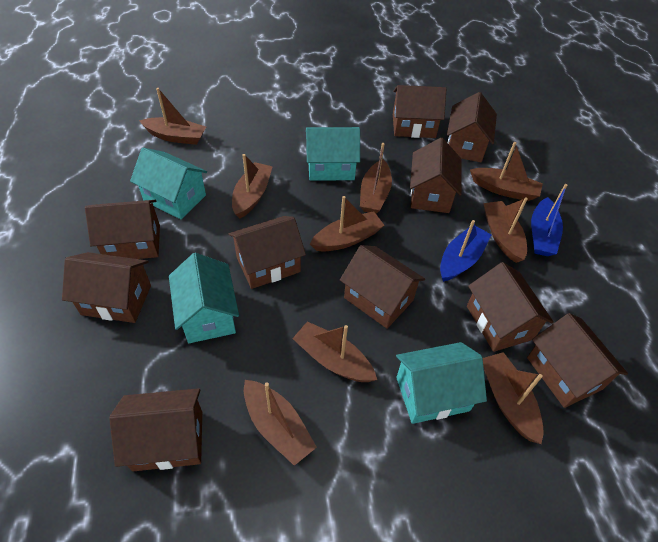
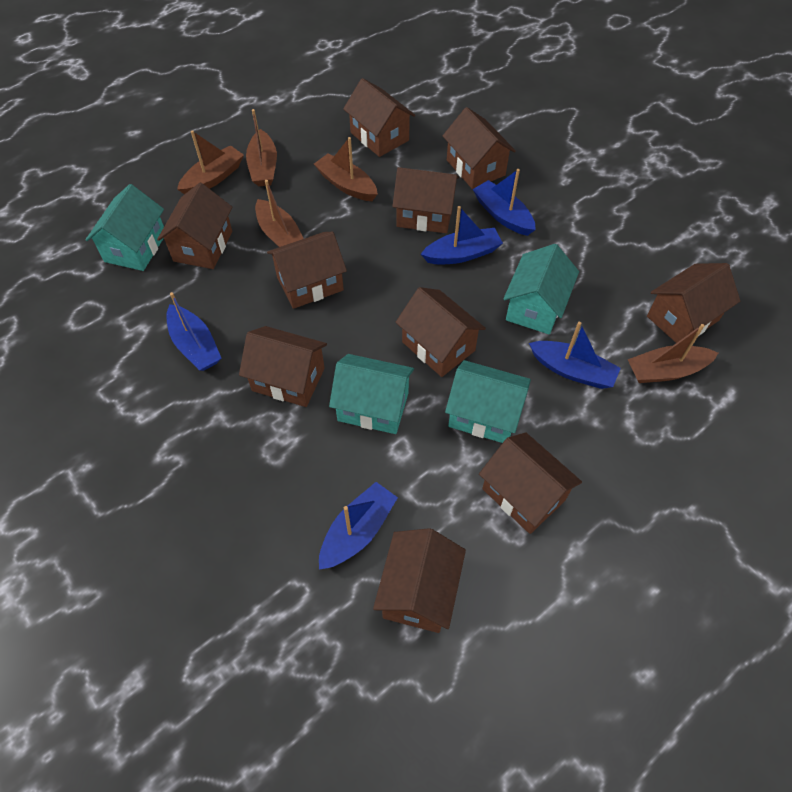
blue boat: 2 -> 5
brown boat: 9 -> 5

